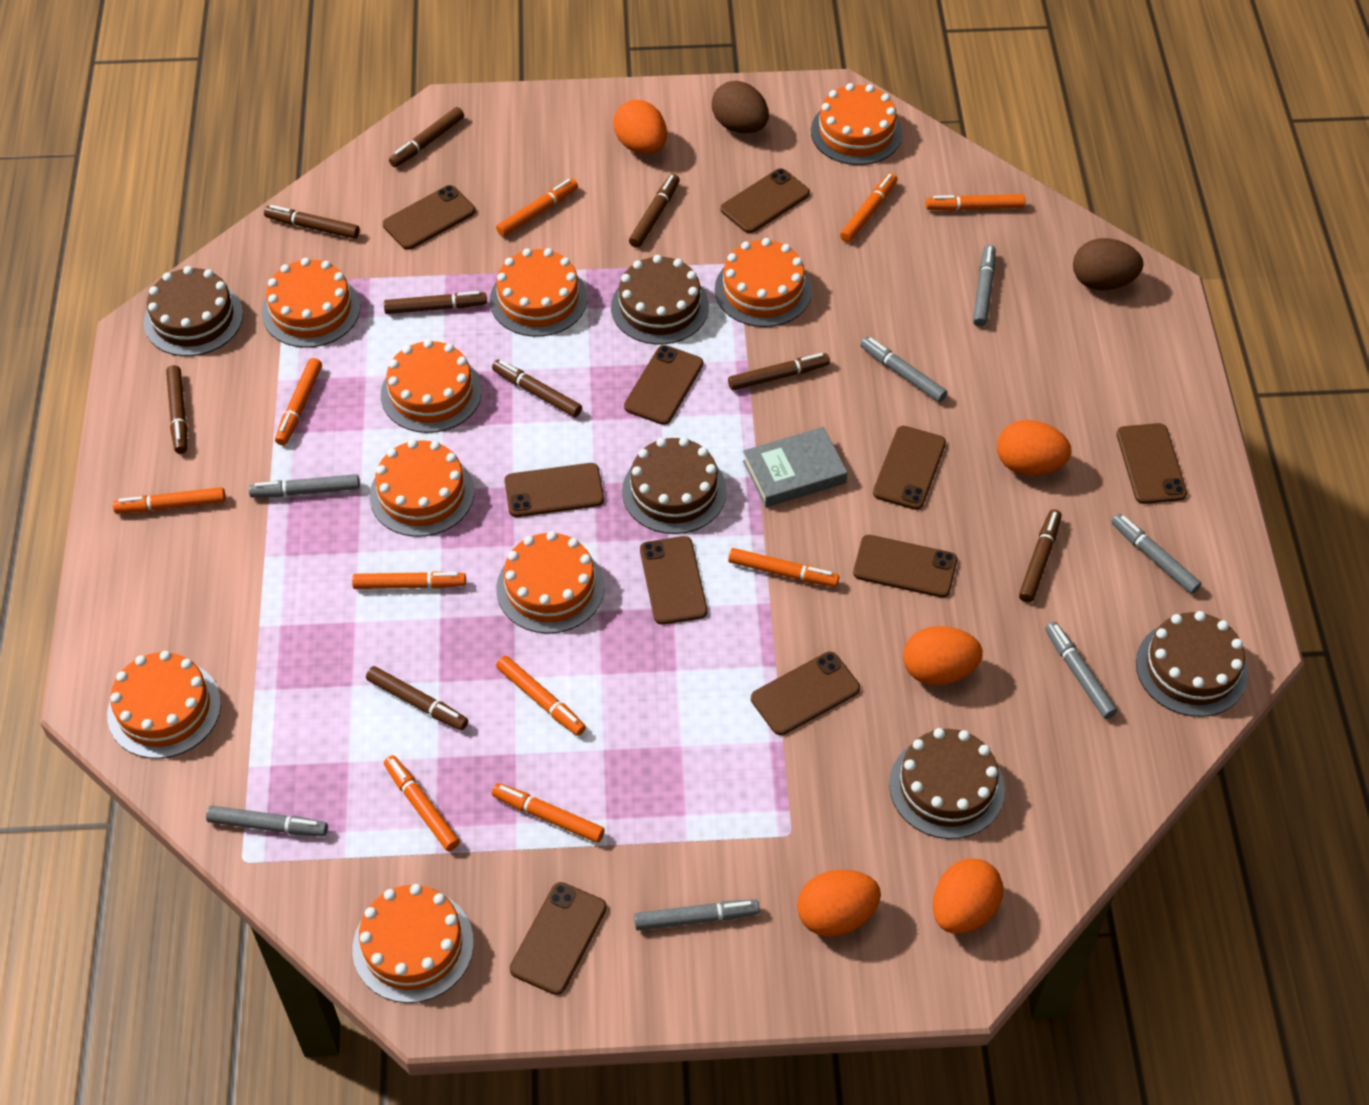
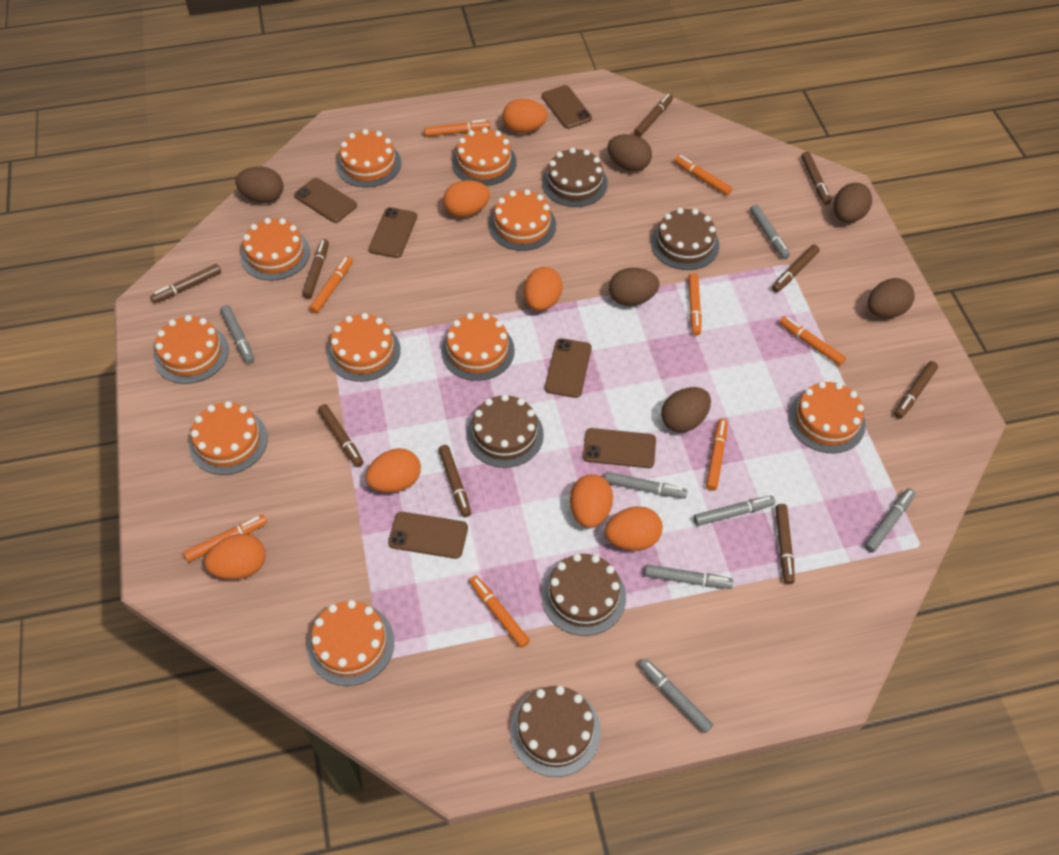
brown egg: 2 -> 6
brown phone: 10 -> 6
grey book: 1 -> 0
orange cake: 9 -> 10
orange egg: 5 -> 7
orange marker: 10 -> 8

